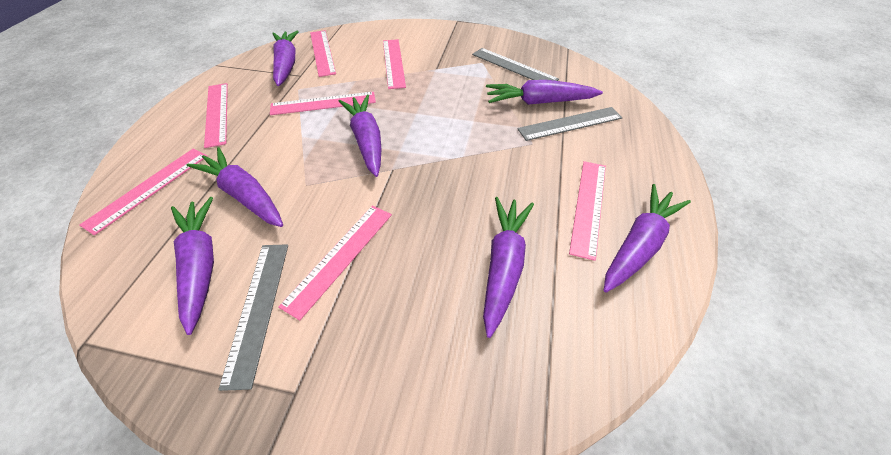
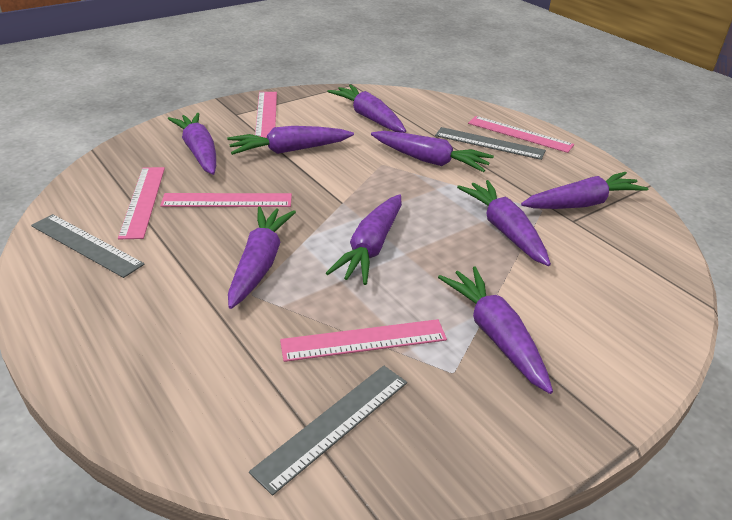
pink ruler: 7 -> 5
purple carrot: 7 -> 9

